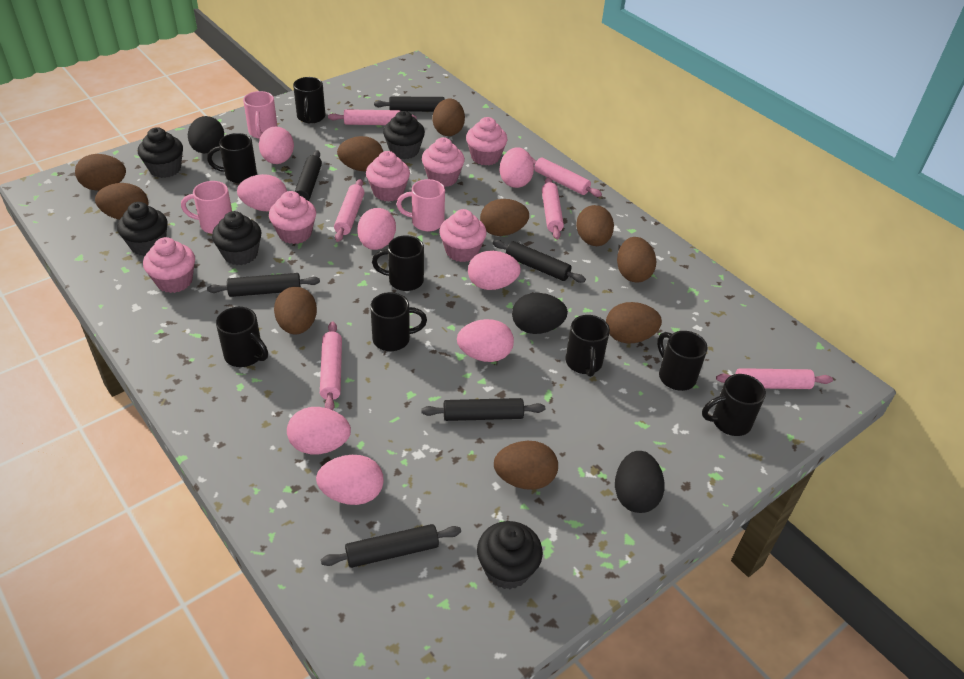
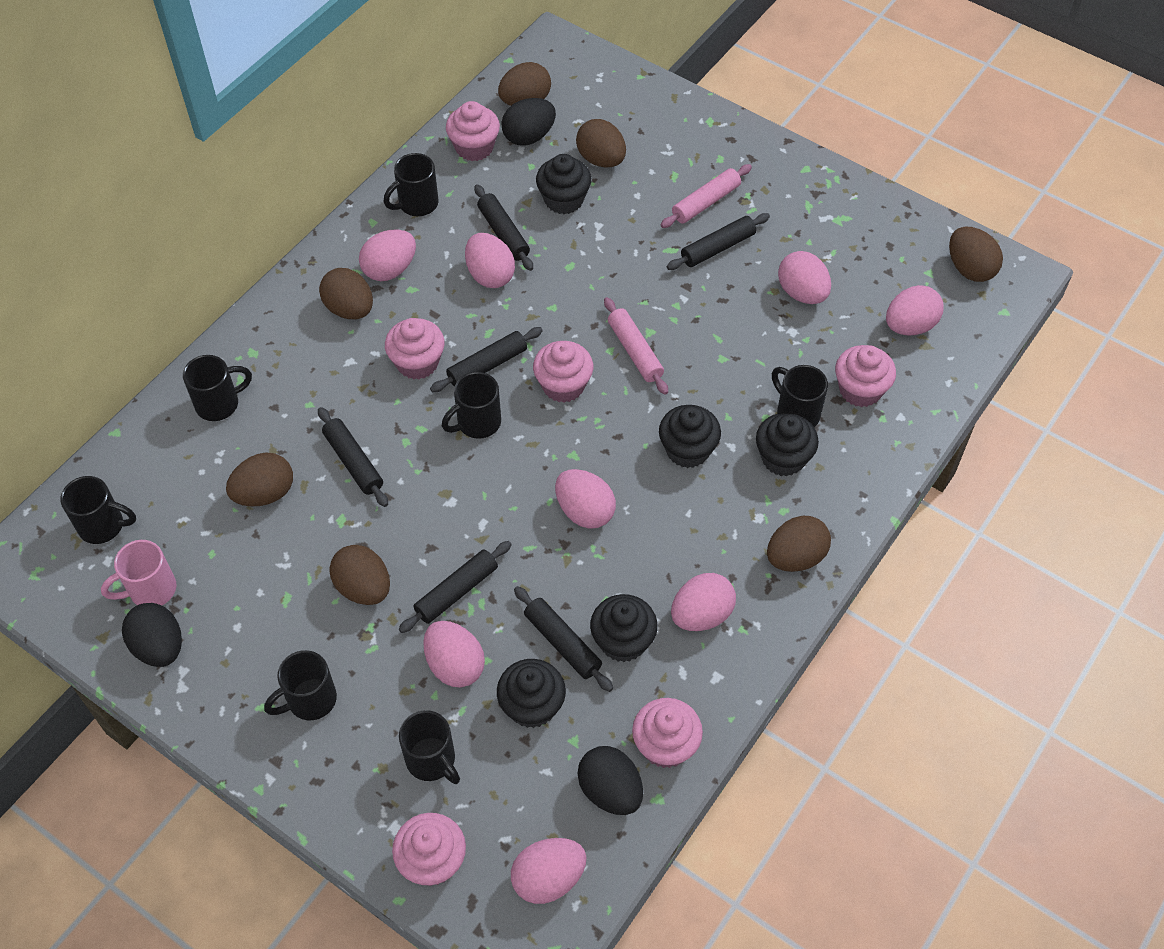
black mug: 8 -> 7
brown egg: 10 -> 7
pink mug: 3 -> 1
pink rolling pin: 6 -> 2

